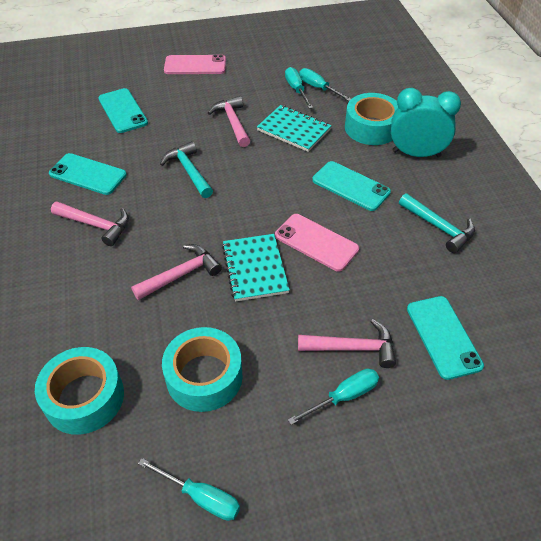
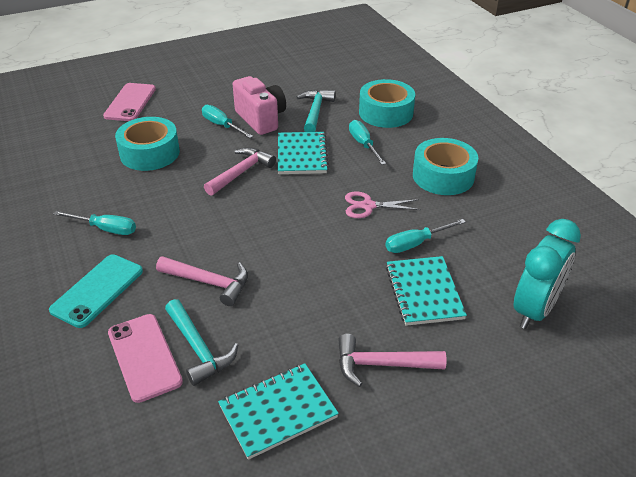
pink camera: 0 -> 1
pink hammer: 4 -> 3
pink scissors: 0 -> 1
turquoise notebook: 2 -> 3
turquoise phone: 4 -> 1

